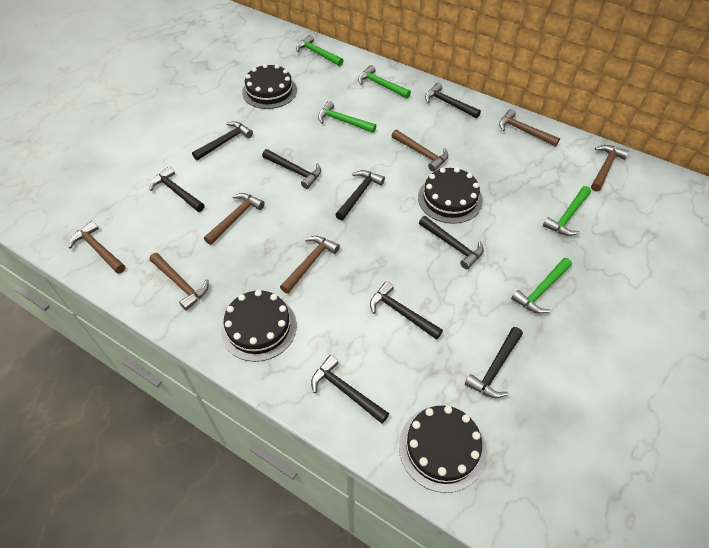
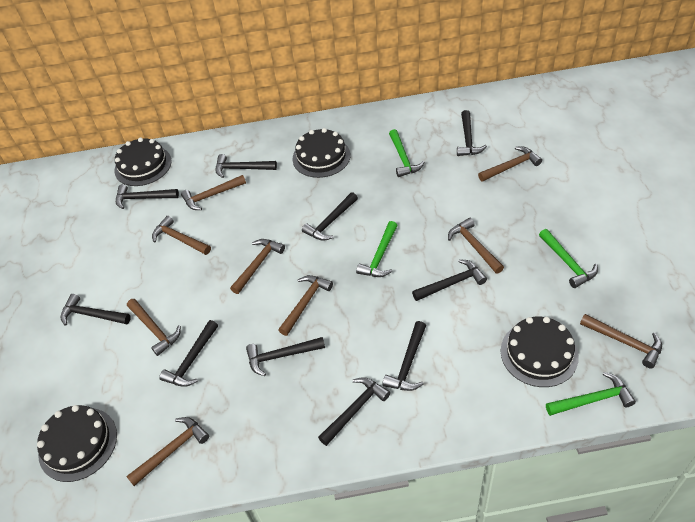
black hammer: 9 -> 10
brown hammer: 7 -> 9
green hammer: 5 -> 4

